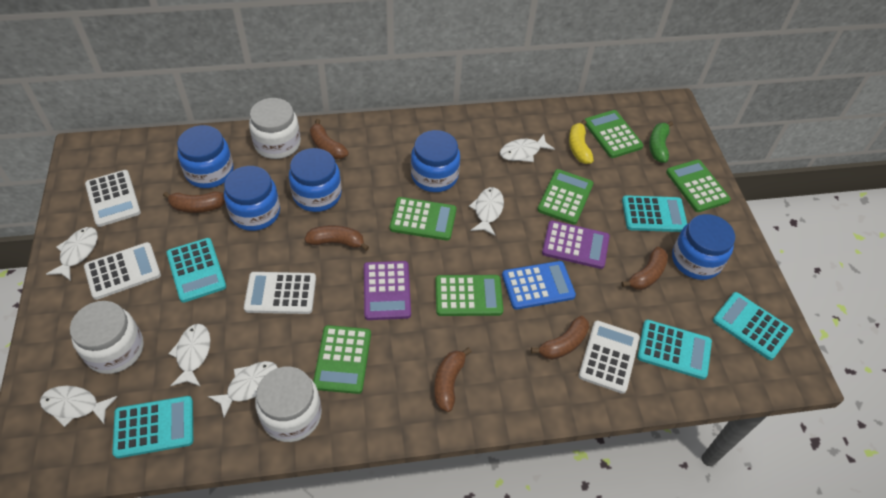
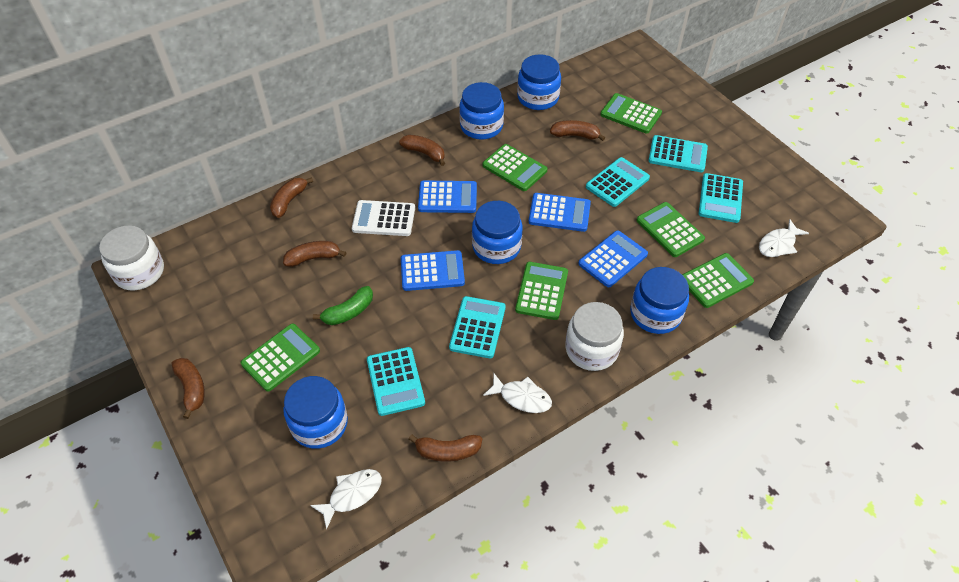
blue calculator: 1 -> 4
purple calculator: 2 -> 0
white calculator: 4 -> 1
white fish: 6 -> 3
white jar: 3 -> 2
yellow banana: 1 -> 0

